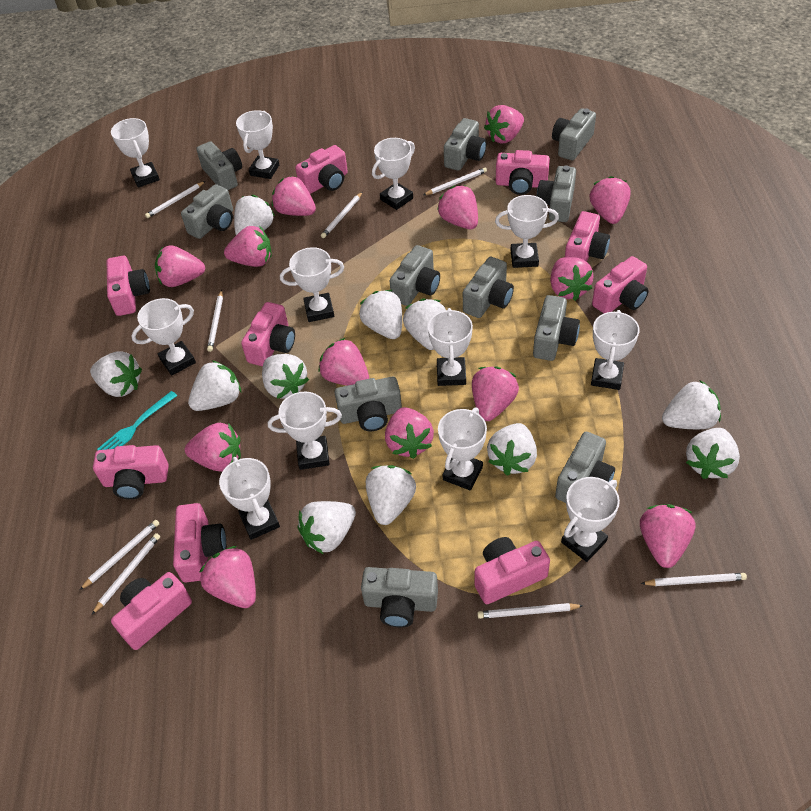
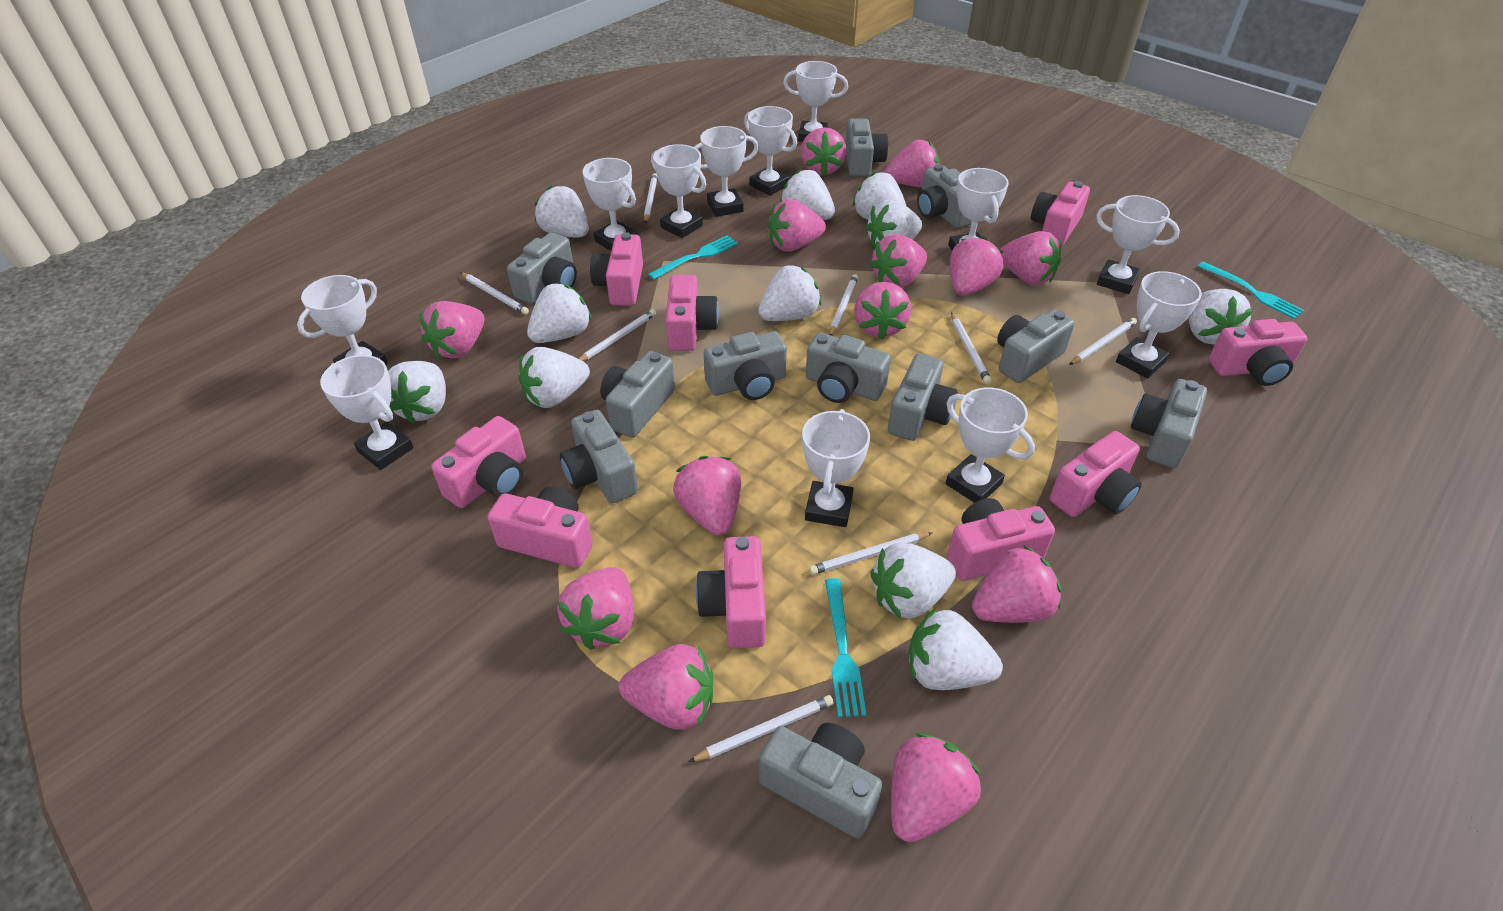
pink camera: 10 -> 9
turquoise fork: 1 -> 3

